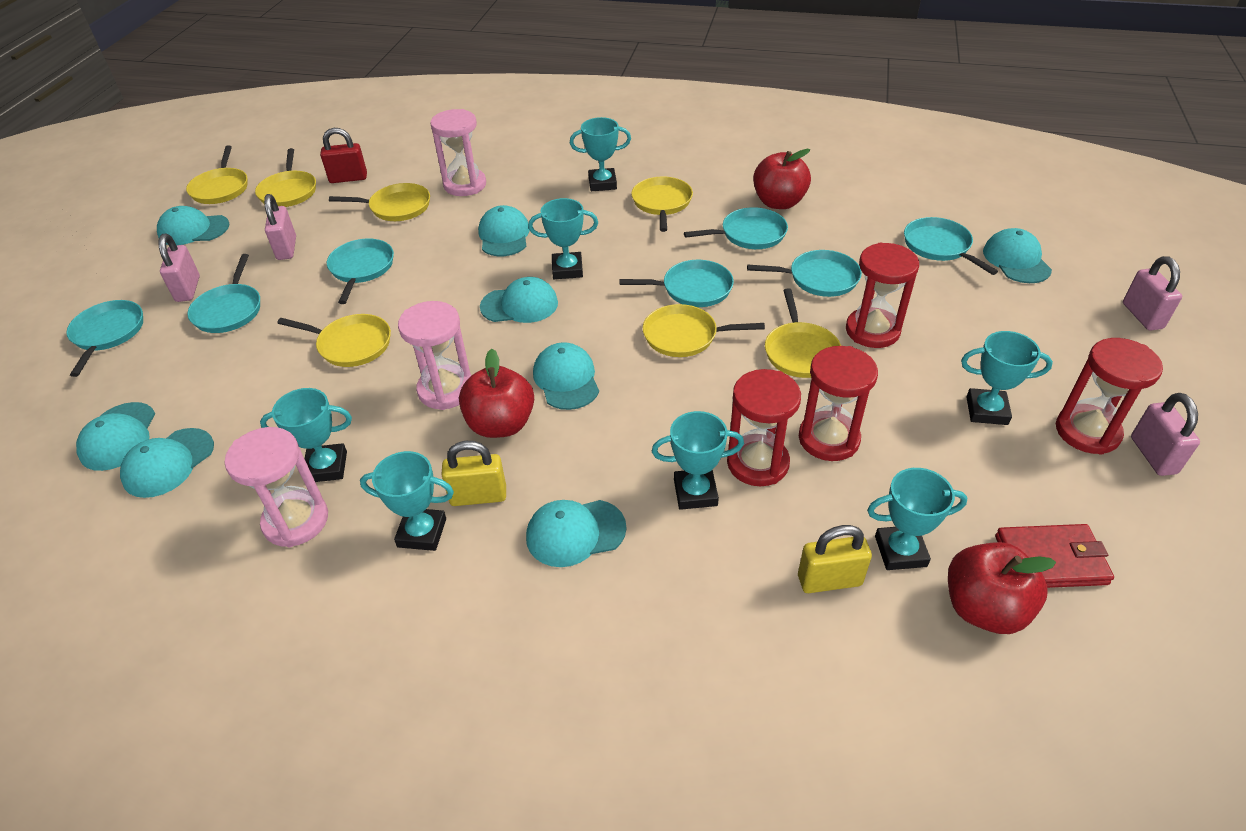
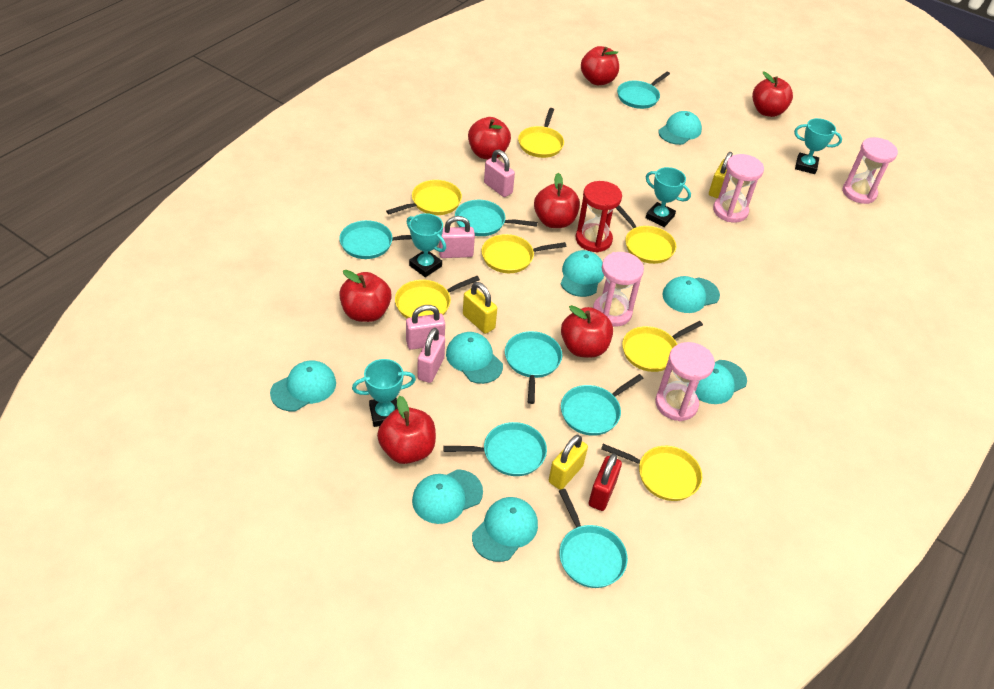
pink hourglass: 3 -> 4
red apple: 3 -> 7
red hourglass: 4 -> 1
red wallet: 1 -> 0
turquoise trophy: 7 -> 4
yellow padlock: 2 -> 3

